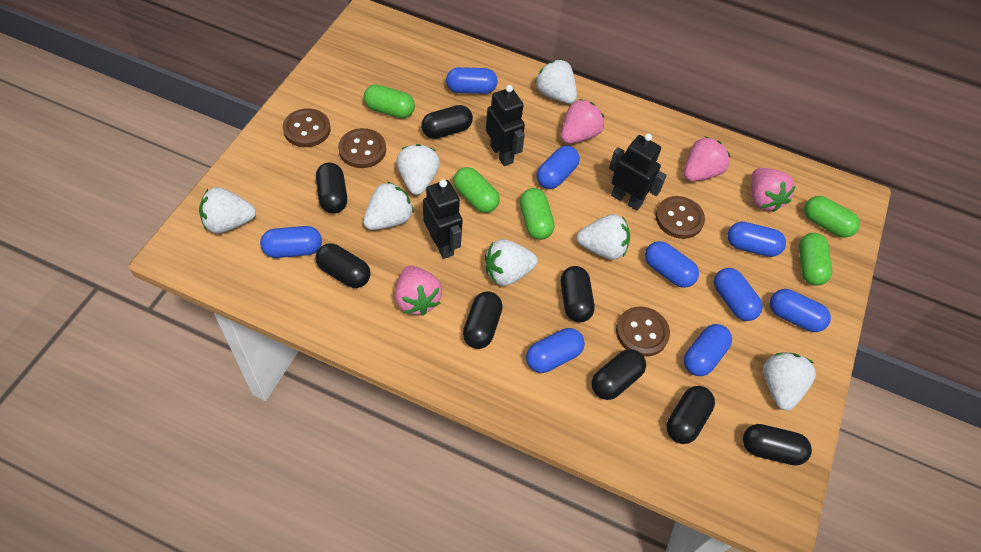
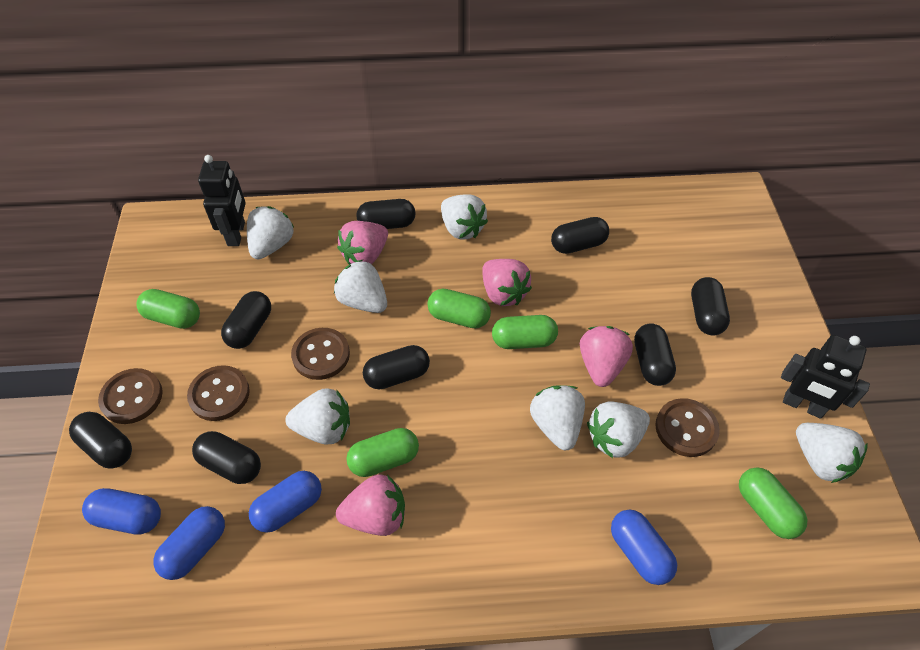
black robot: 3 -> 2
blue capsule: 9 -> 4

